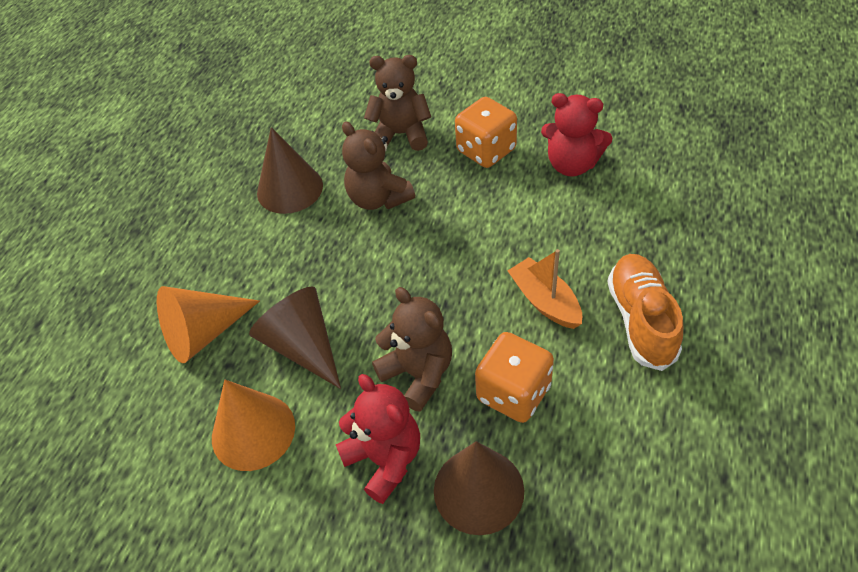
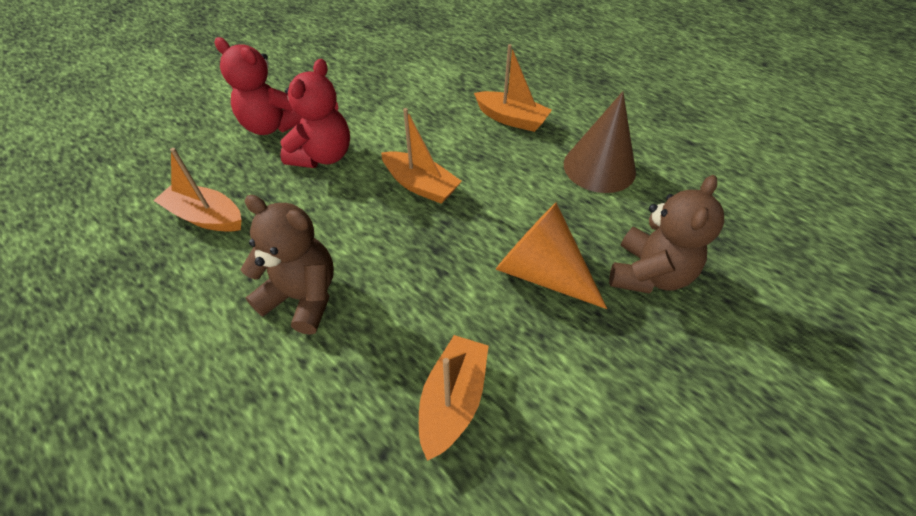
brown cone: 3 -> 1
brown teddy bear: 3 -> 2
orange boat: 1 -> 4
orange cone: 2 -> 1
orange dice: 2 -> 0
orange shoe: 1 -> 0

